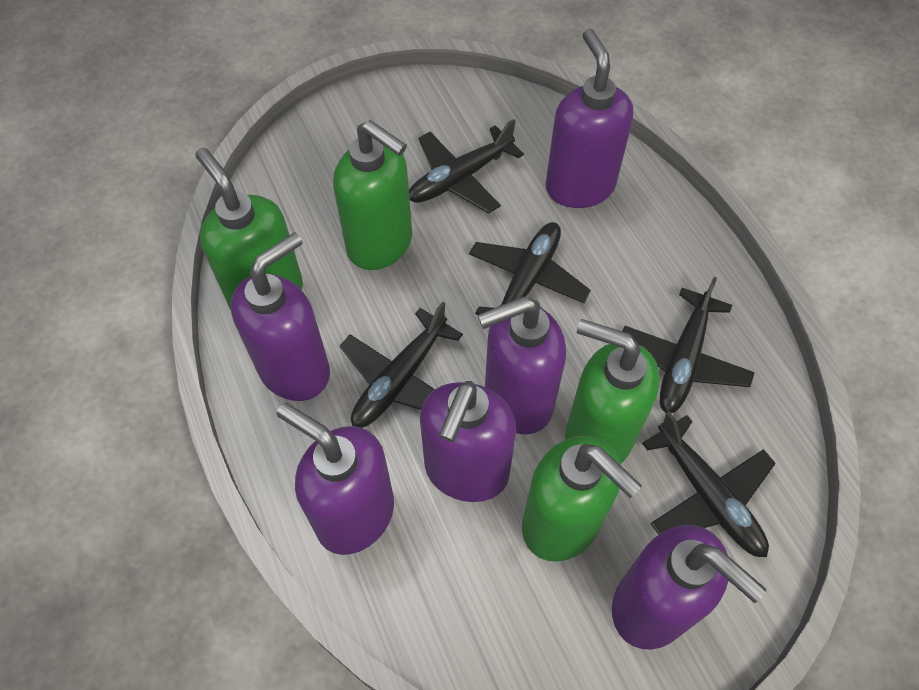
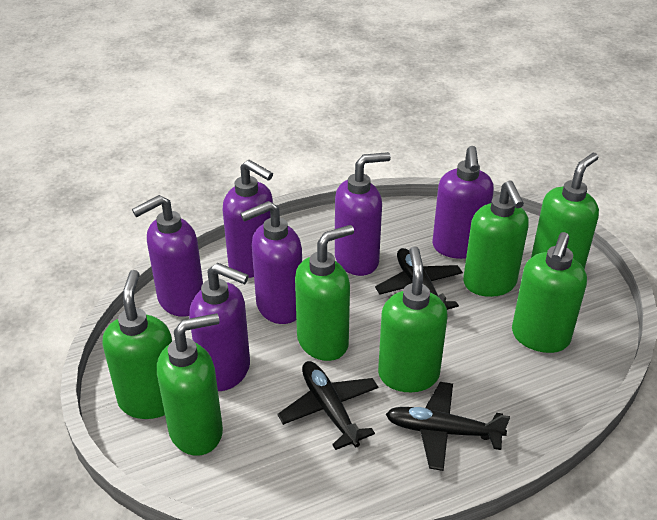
black plane: 5 -> 3
green soap dispenser: 4 -> 7

